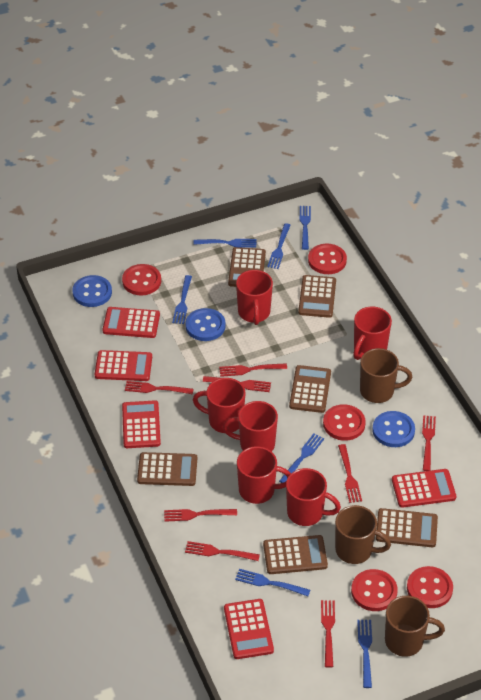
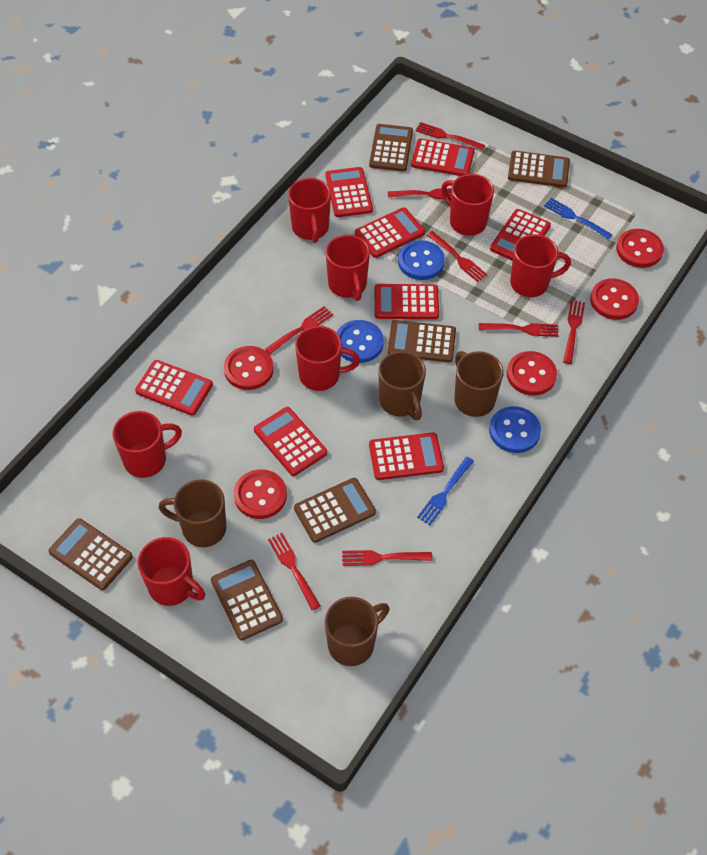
blue fork: 7 -> 2
brown mug: 3 -> 4
red calculator: 5 -> 8
red mug: 6 -> 7

